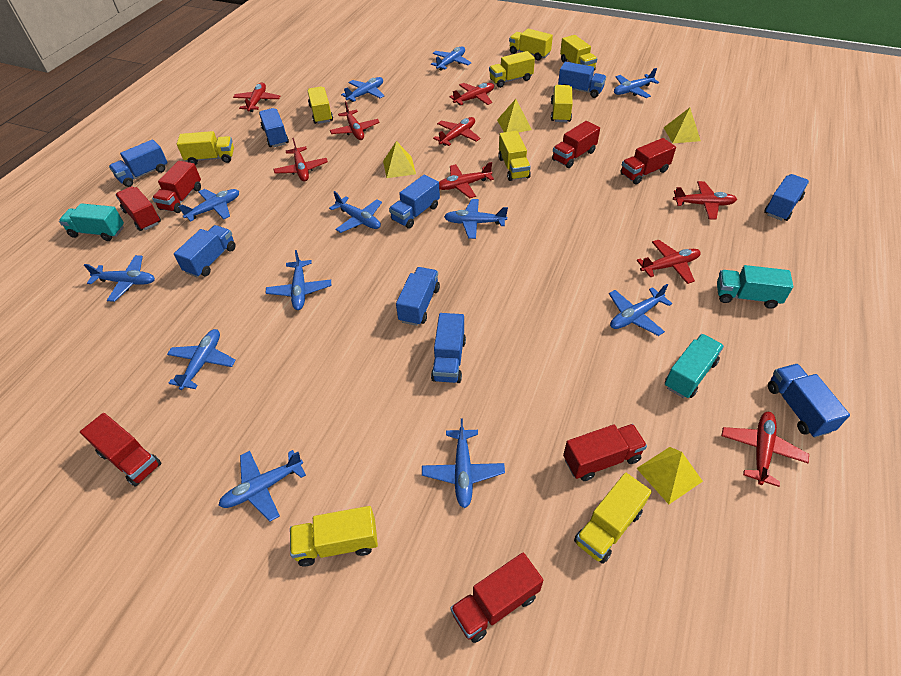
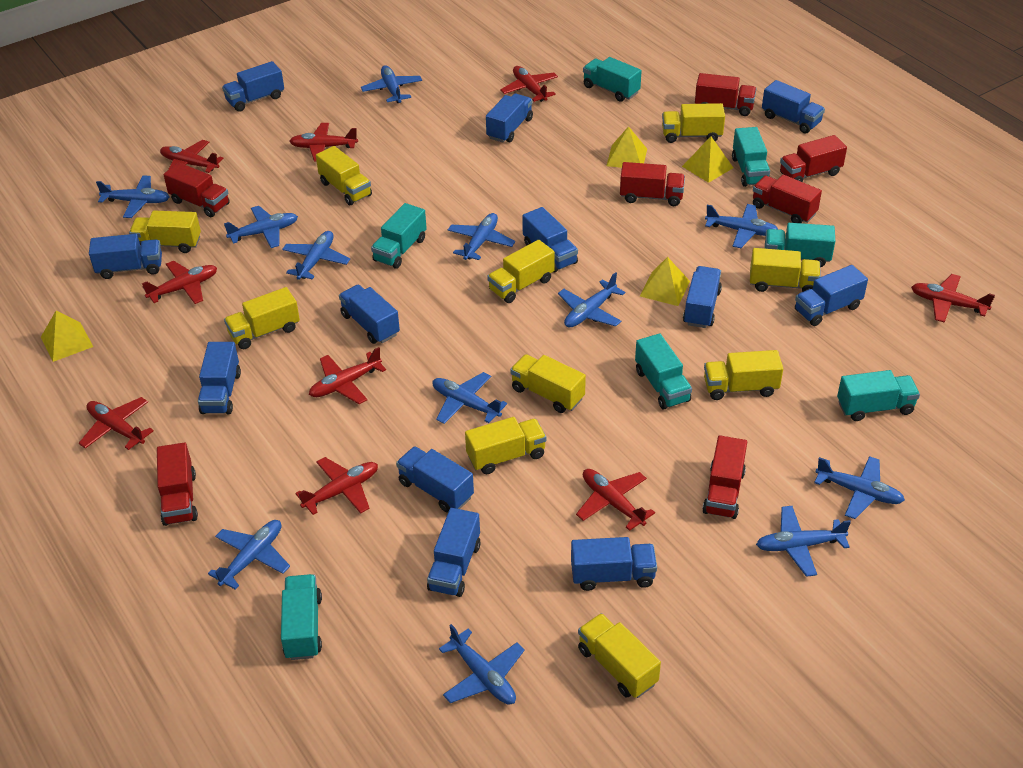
blue truck: 9 -> 12
turquoise truck: 3 -> 7
yellow truck: 9 -> 10

